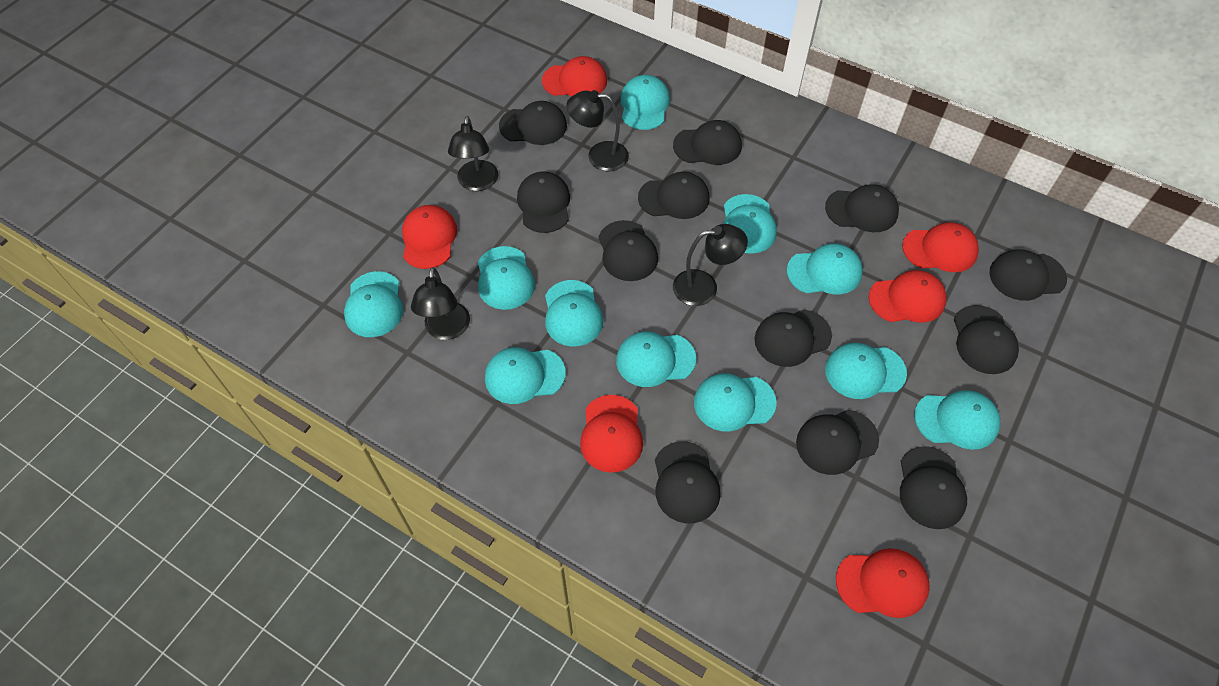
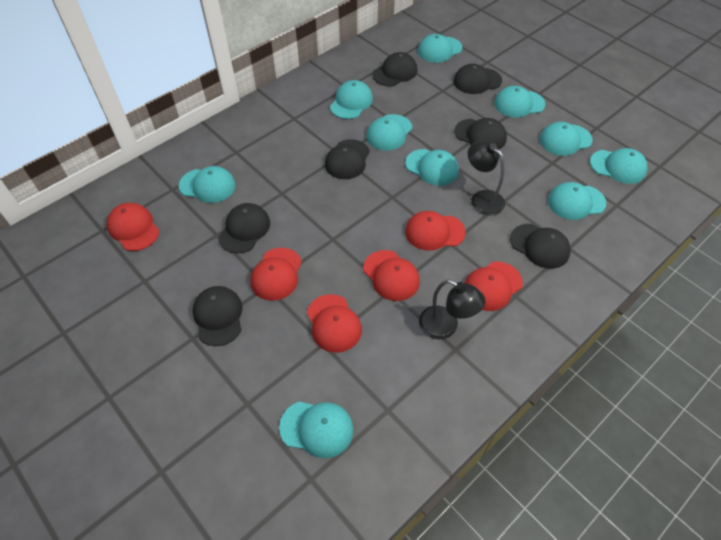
black cap: 12 -> 7
black lamp: 4 -> 2
turquoise cap: 11 -> 10

